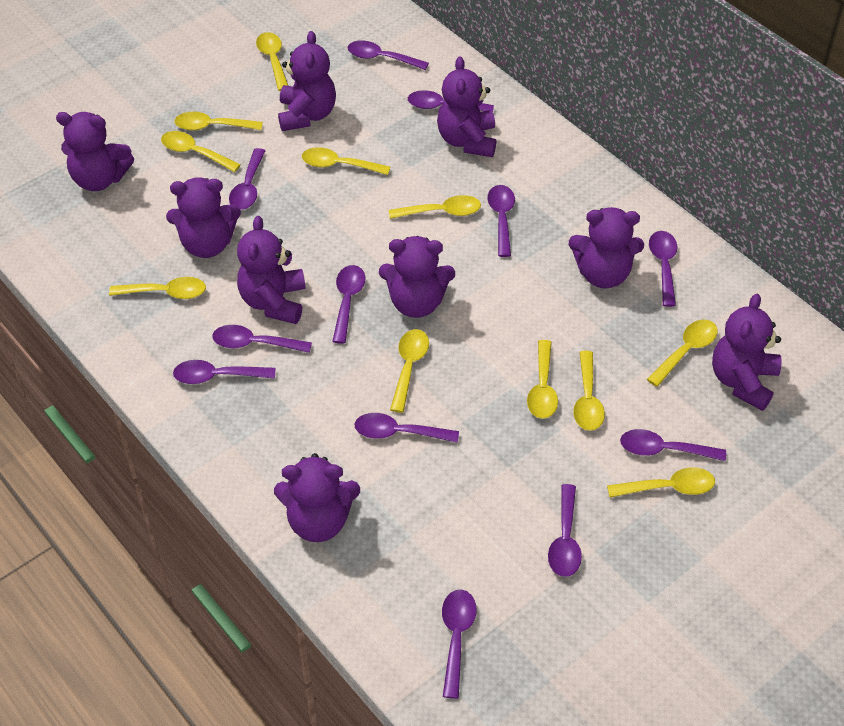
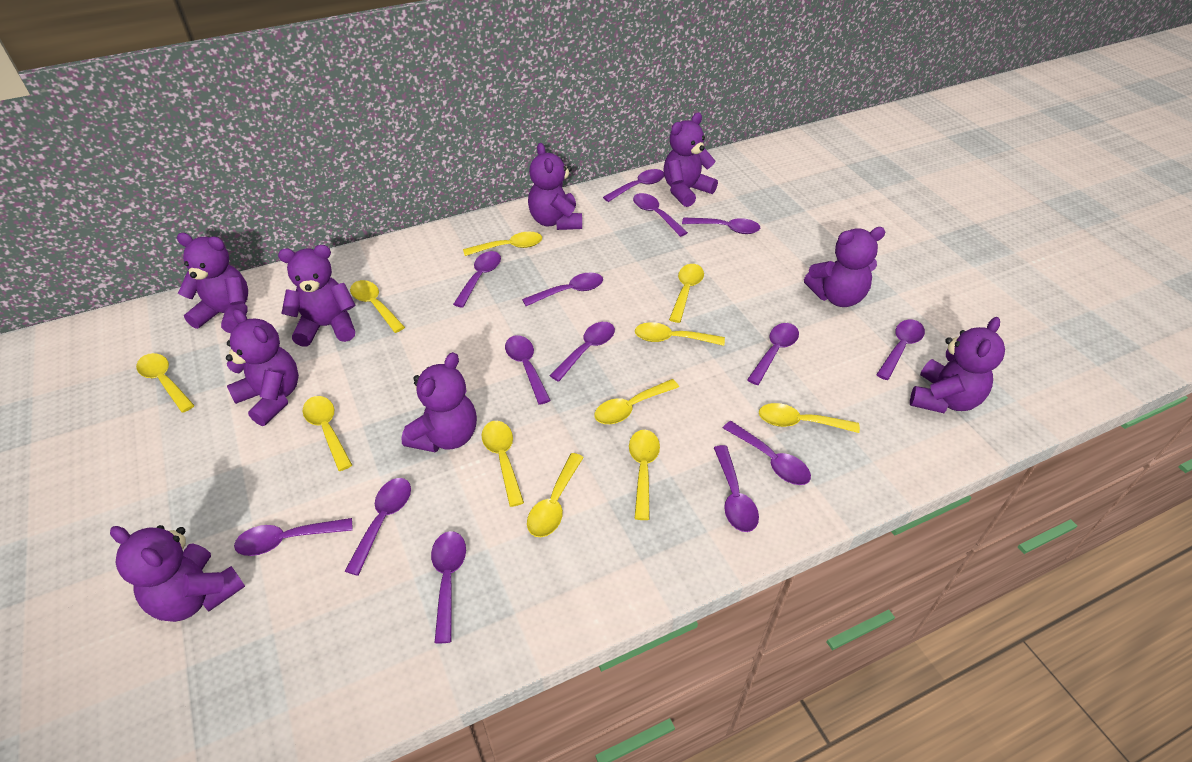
purple spoon: 12 -> 14

